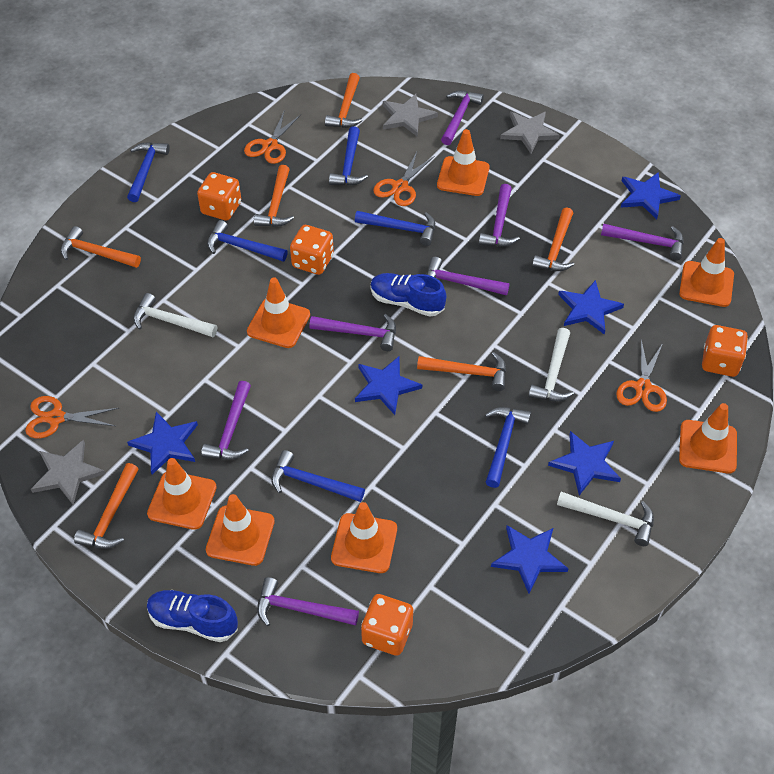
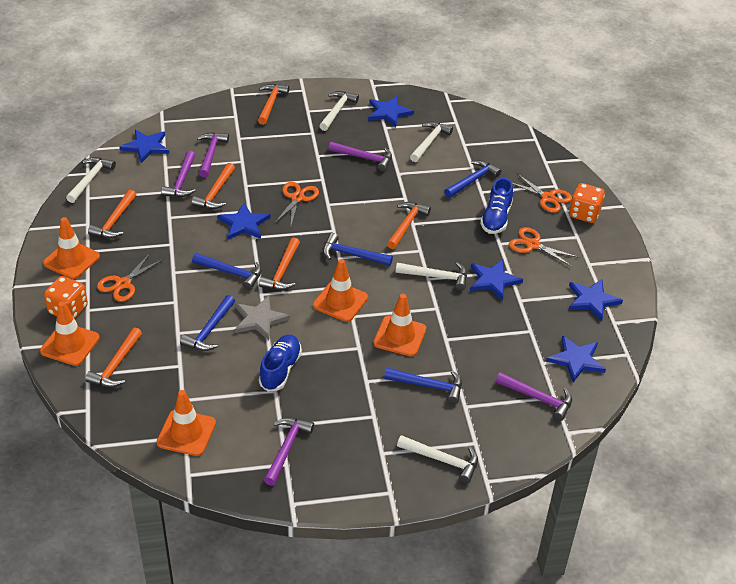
blue hammer: 6 -> 5
grey star: 3 -> 1
orange dice: 4 -> 2
orange traffic cone: 7 -> 5
purple hammer: 7 -> 5
white hammer: 3 -> 5

